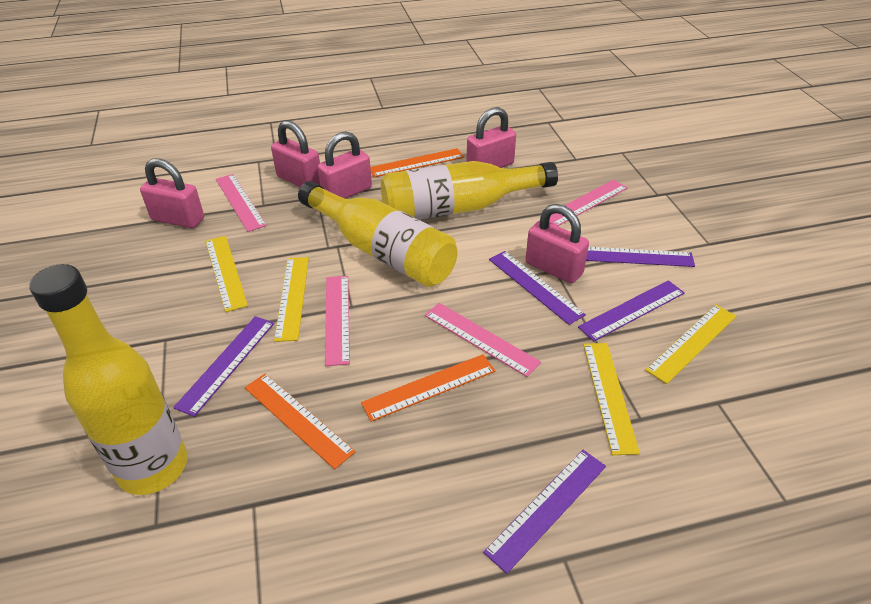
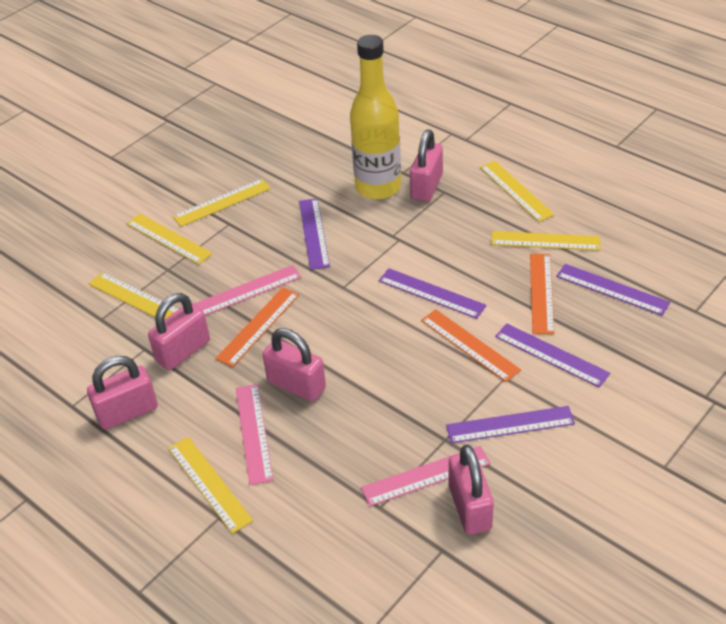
pink ruler: 4 -> 3
yellow bottle: 3 -> 1
yellow ruler: 4 -> 6

